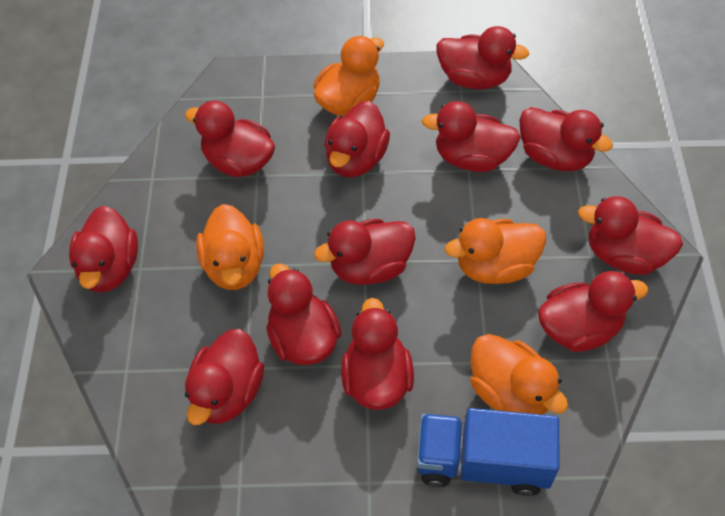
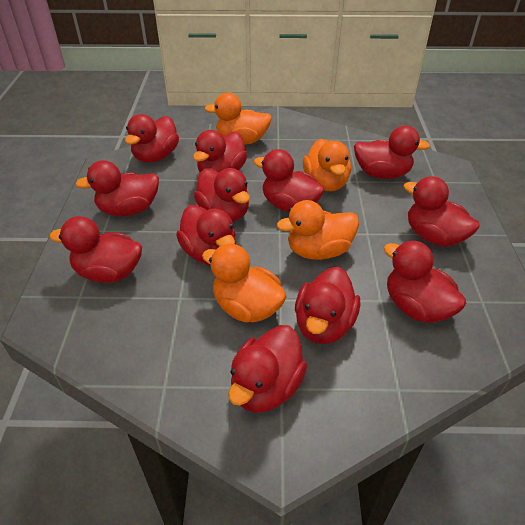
blue truck: 1 -> 0

